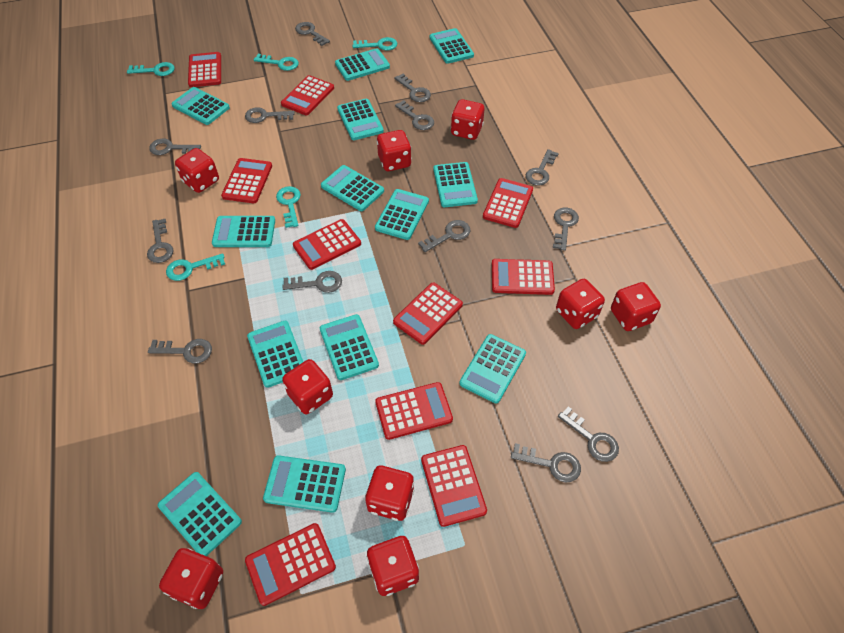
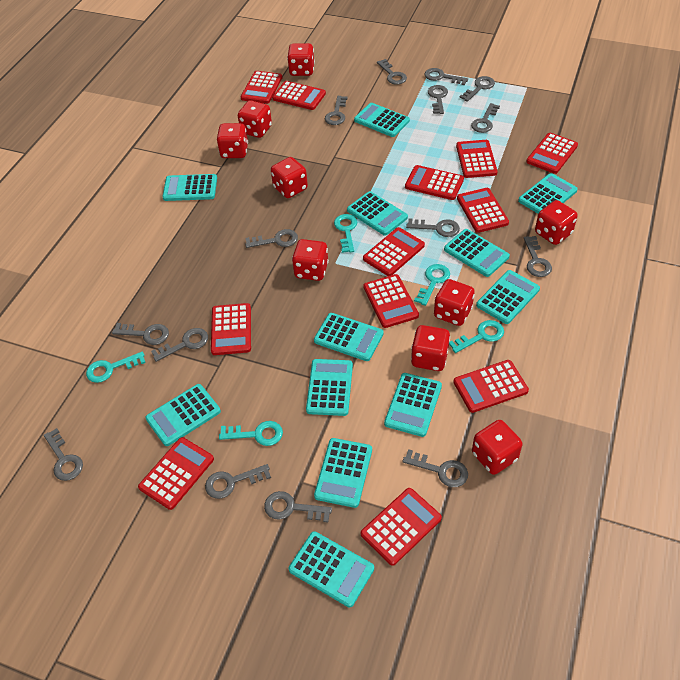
grey key: 13 -> 15
red calculator: 10 -> 12
turquoise calculator: 13 -> 12

